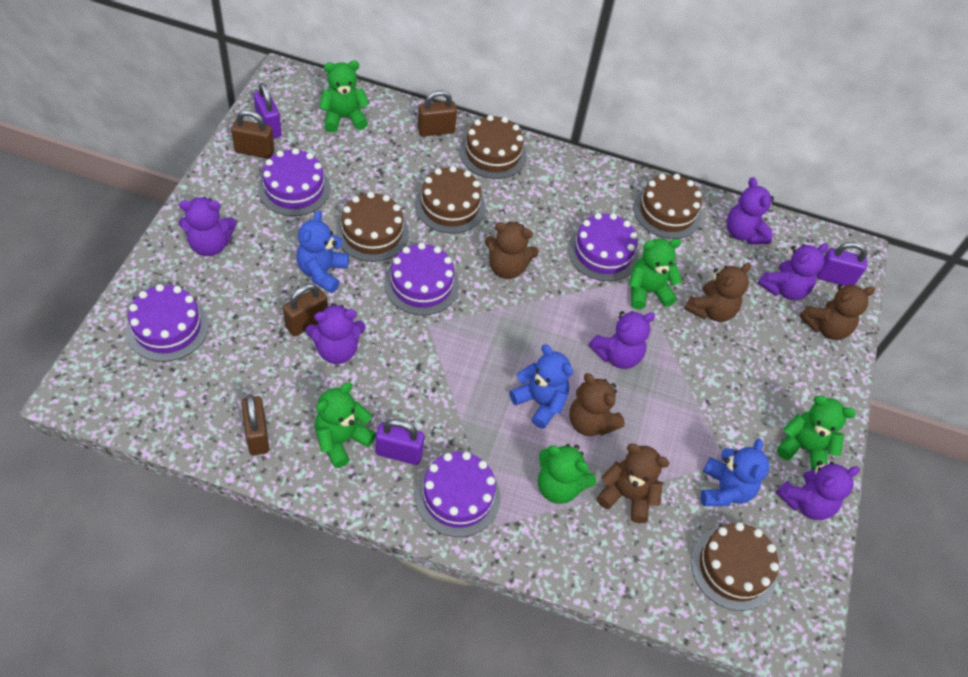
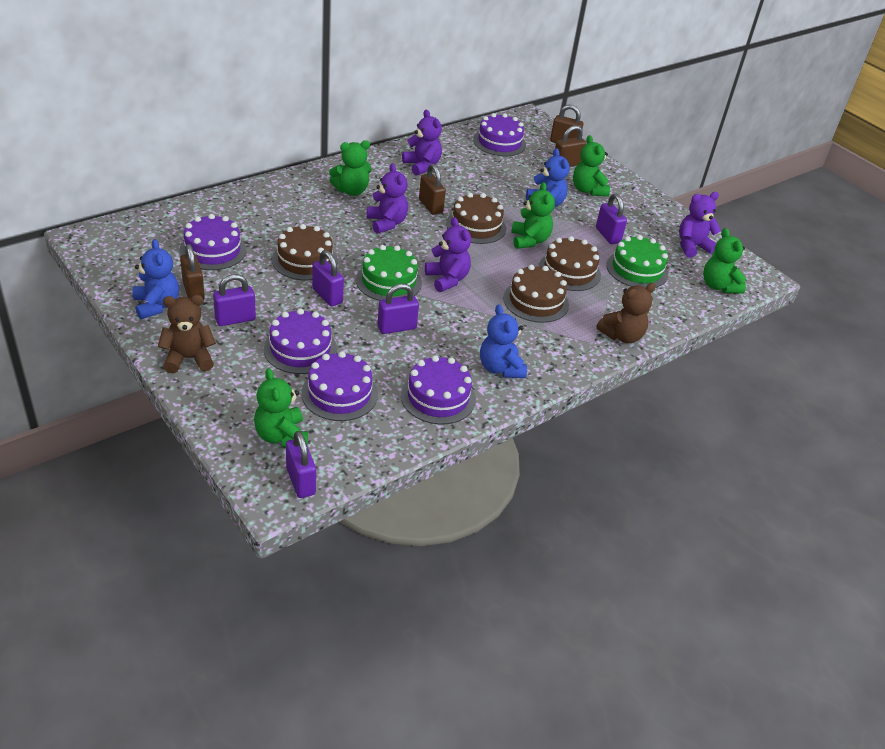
brown cake: 5 -> 4
brown teddy bear: 5 -> 2
green cake: 0 -> 2
purple padlock: 3 -> 5
purple teddy bear: 6 -> 4

